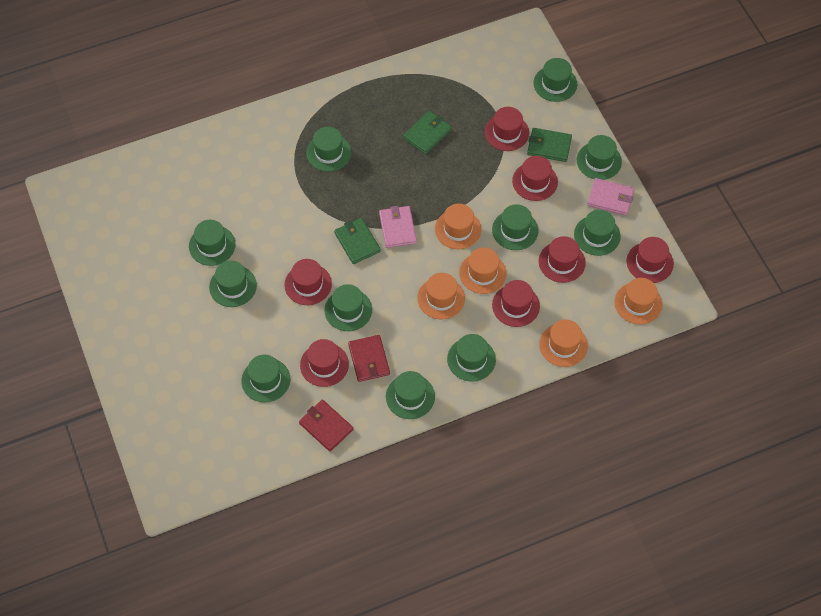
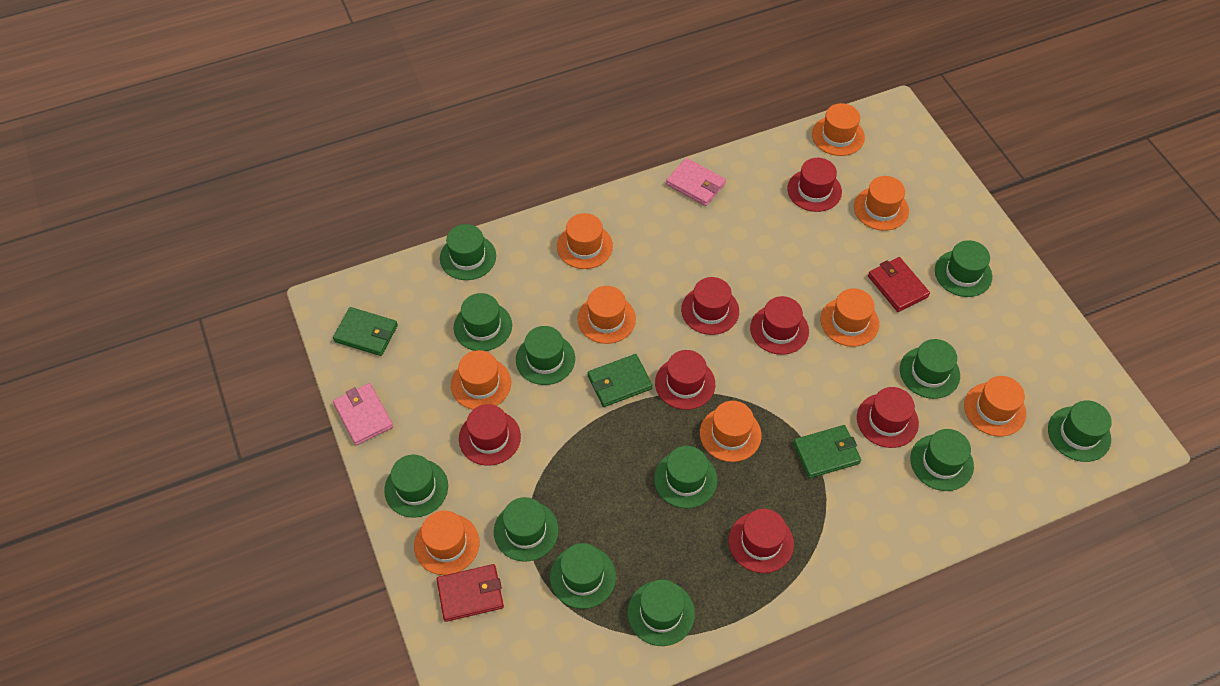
green hat: 11 -> 12
orange hat: 5 -> 9

